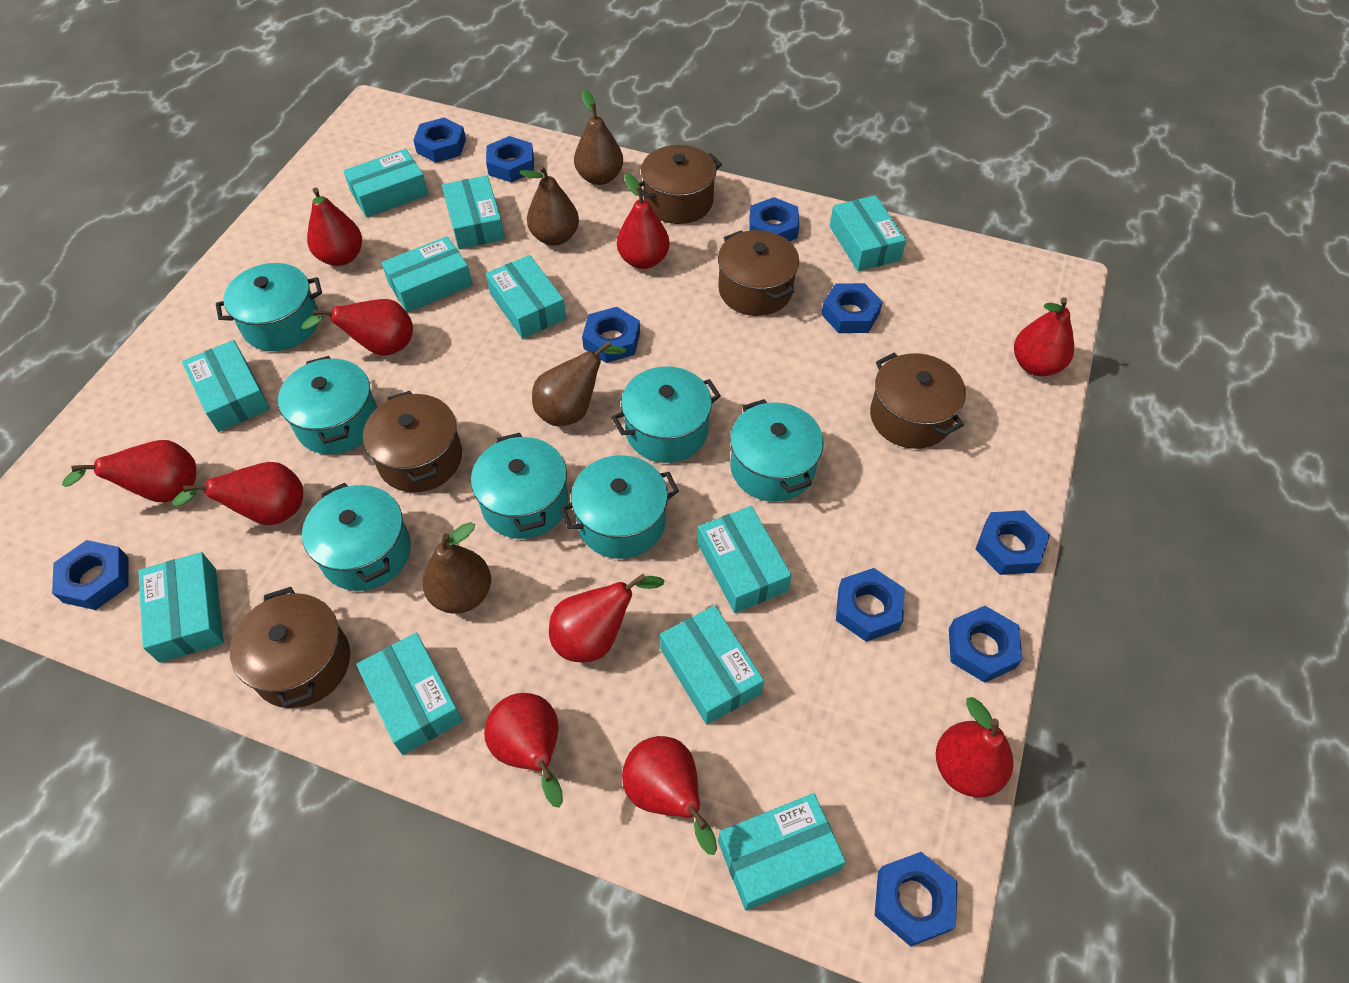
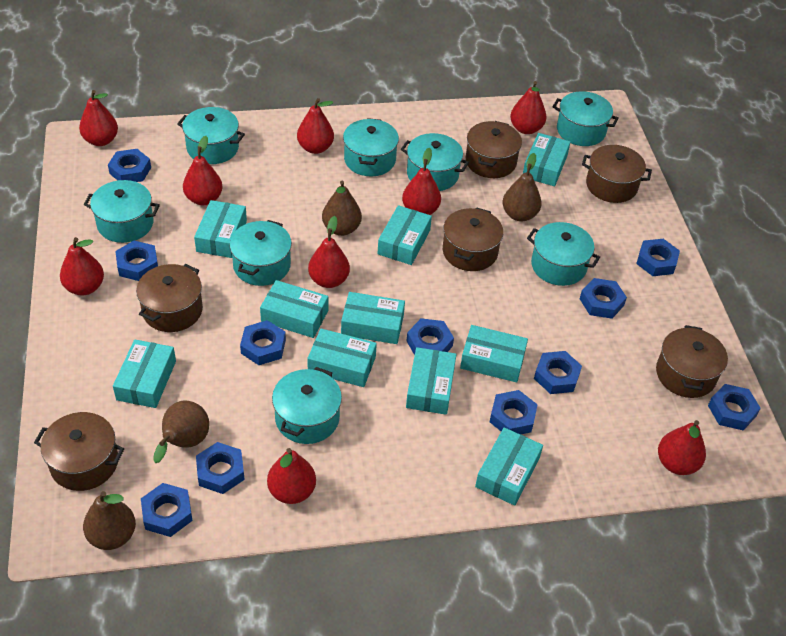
blue nut: 10 -> 11
brown pot: 5 -> 6
red pear: 10 -> 9
turquoise box: 11 -> 10
turquoise pot: 7 -> 8

